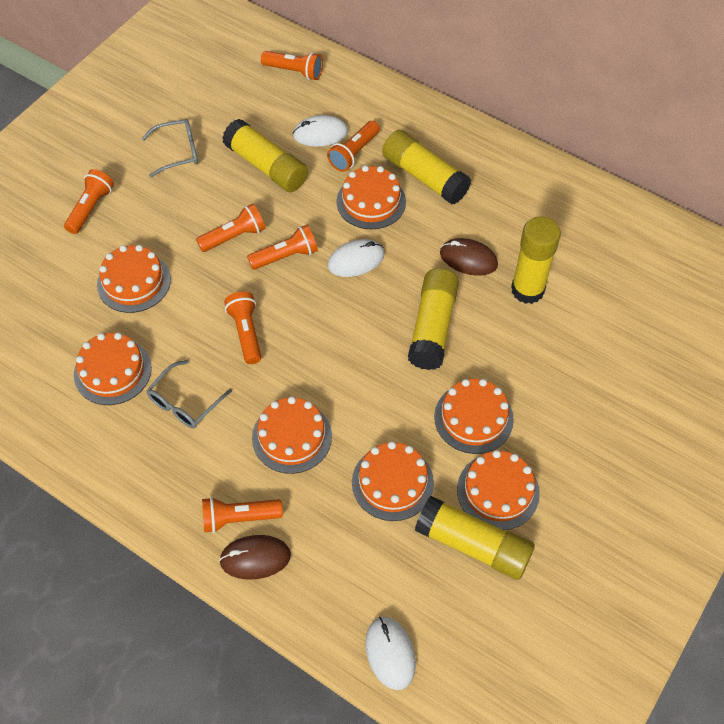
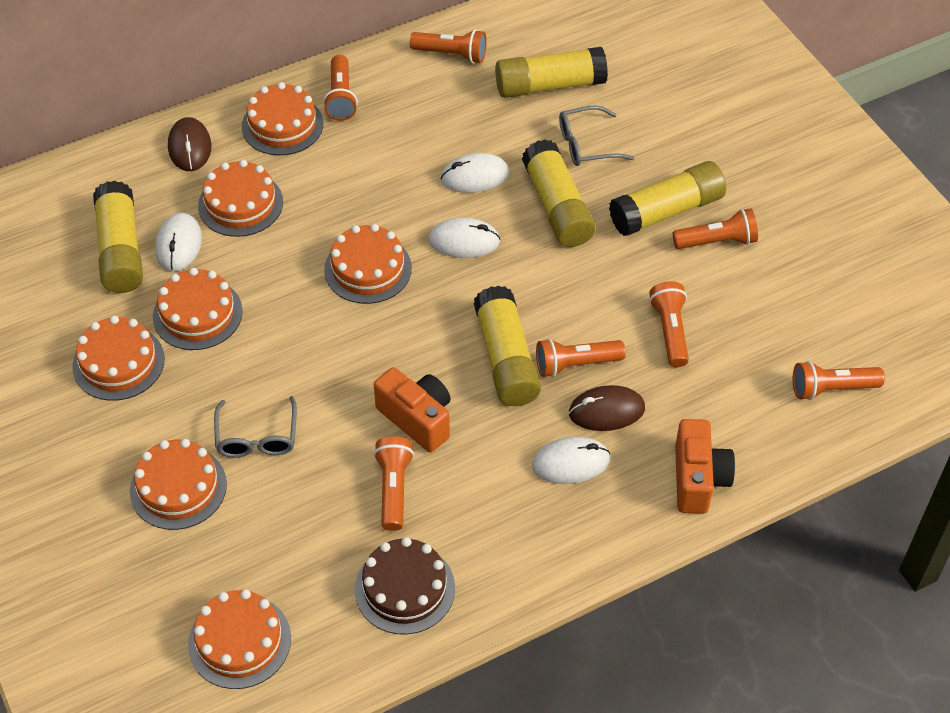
brown cake: 0 -> 1
orange camera: 0 -> 2
white mouse: 3 -> 4

